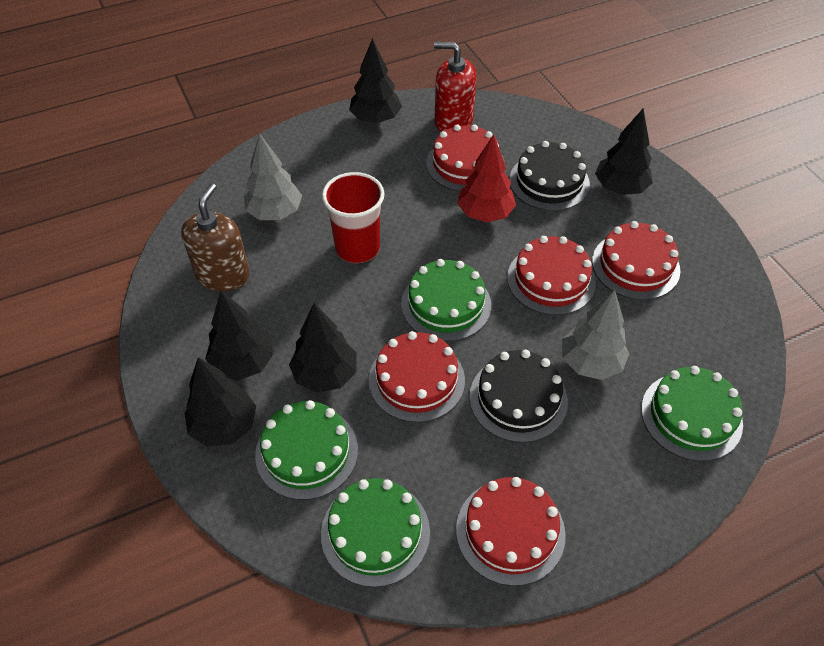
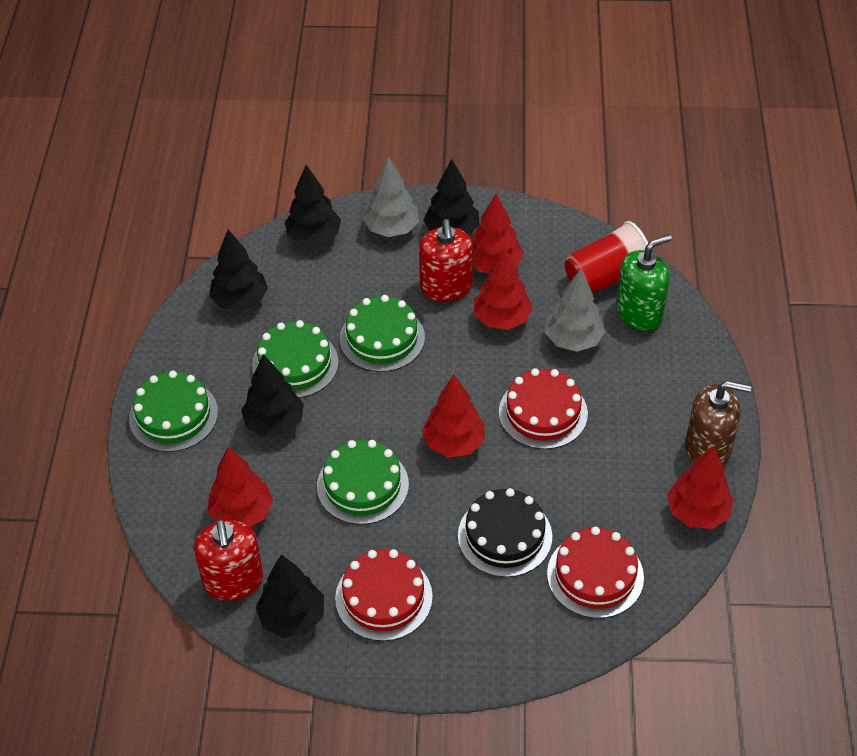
black cake: 2 -> 1
green soap dispenser: 0 -> 1
red cake: 5 -> 3
red soap dispenser: 1 -> 2
red tree: 1 -> 5

